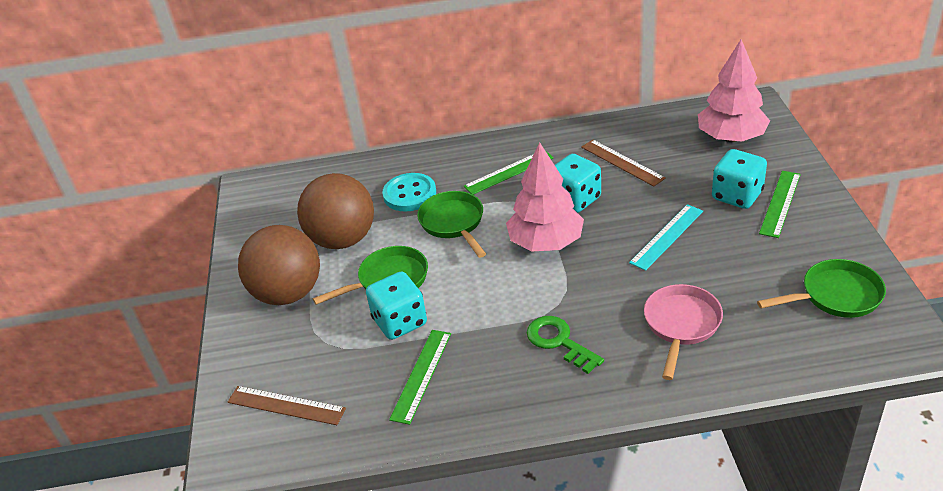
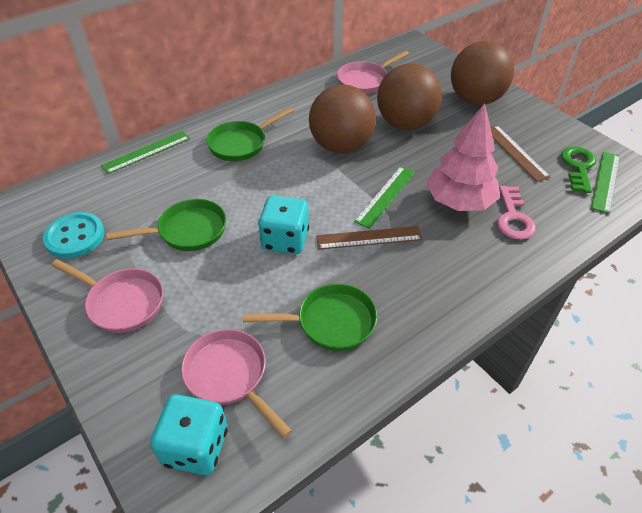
brown ball: 2 -> 3
pink key: 0 -> 1
pink pan: 1 -> 3
pink tree: 2 -> 1
turquoise dice: 3 -> 2
turquoise ruler: 1 -> 0

